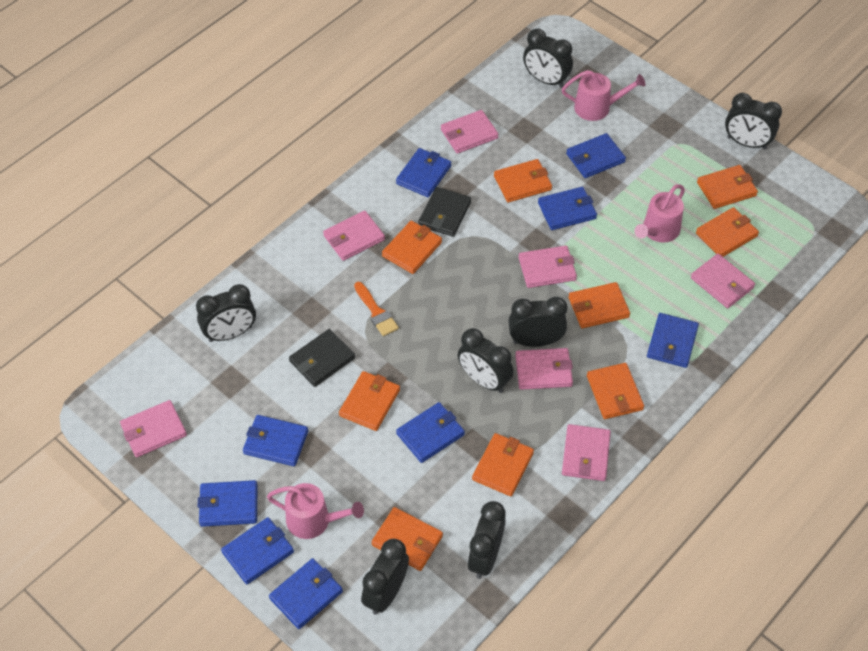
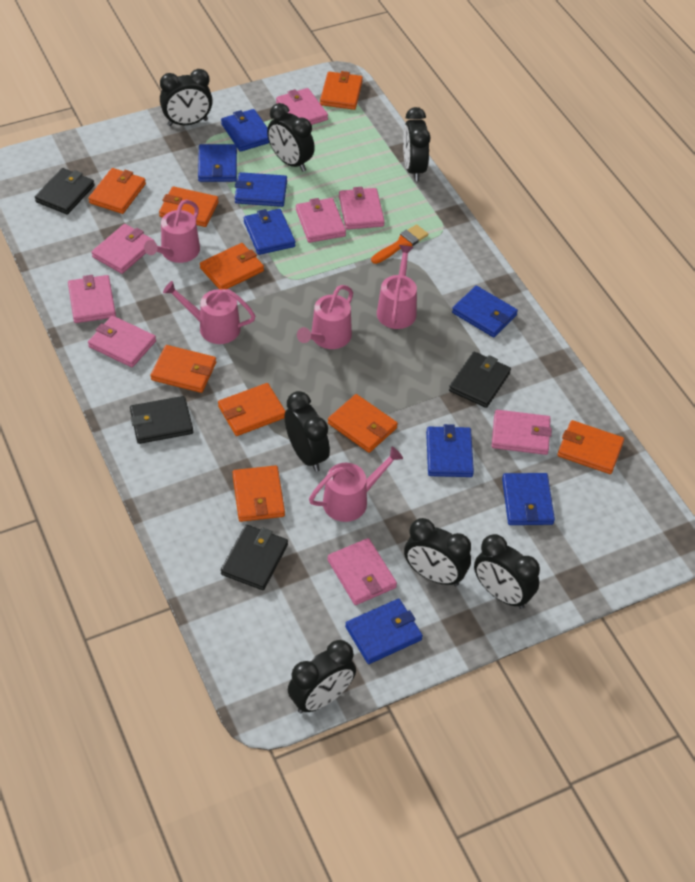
black wallet: 2 -> 4
blue wallet: 9 -> 8
pink wallet: 7 -> 8
pink watering can: 3 -> 5

